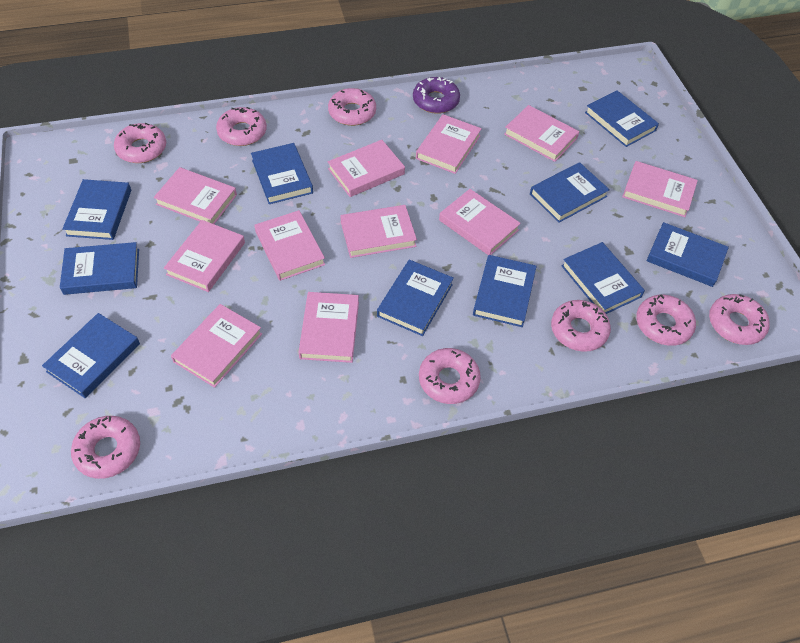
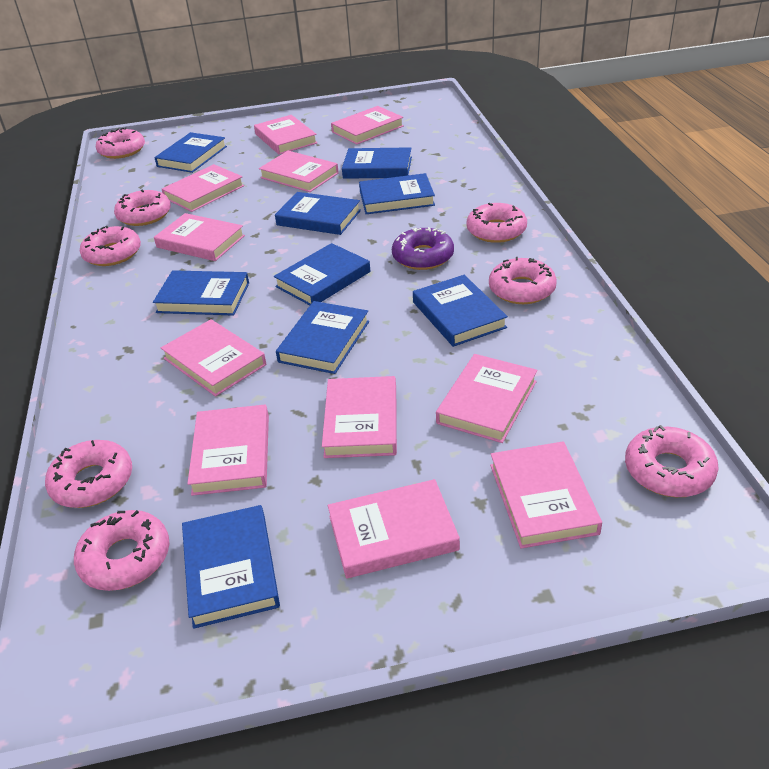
blue book: 10 -> 9

